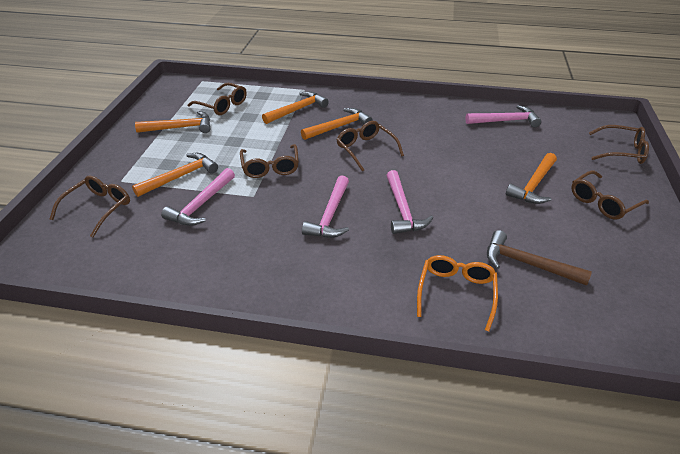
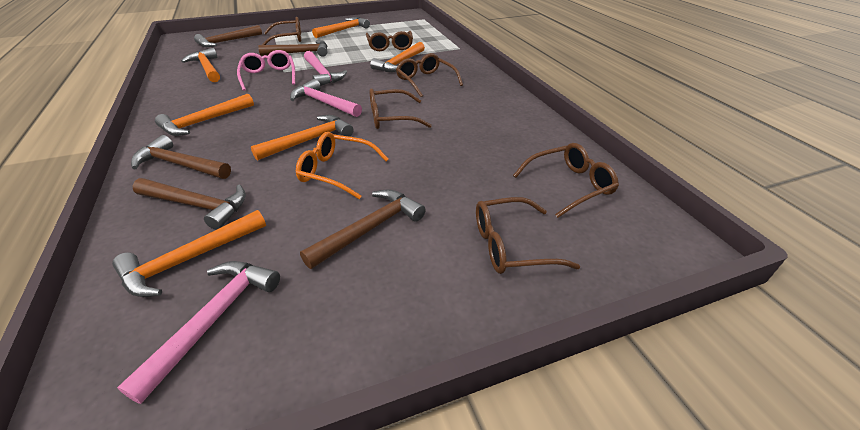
brown hammer: 1 -> 5
orange hammer: 5 -> 6
pink glasses: 0 -> 1
pink hammer: 4 -> 3

